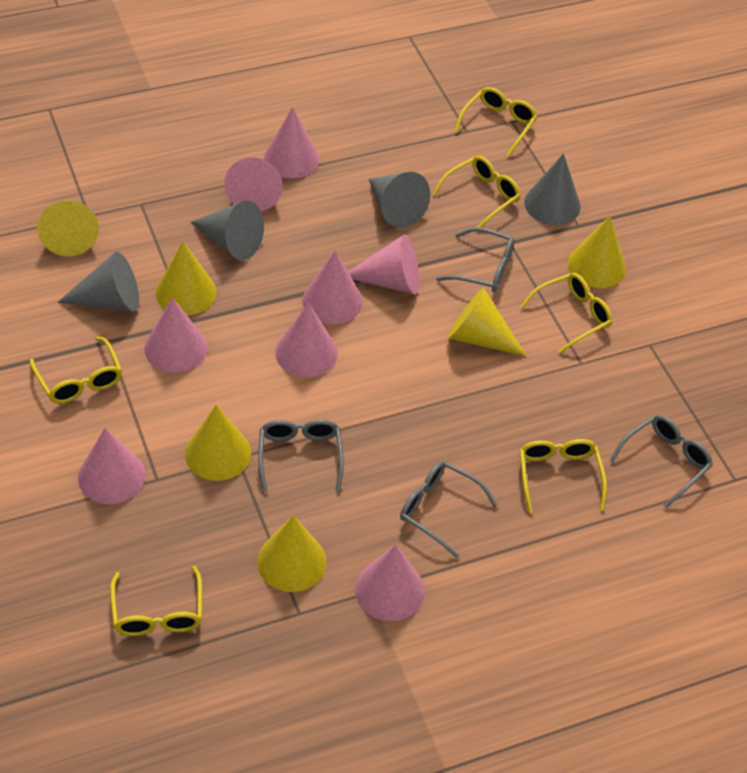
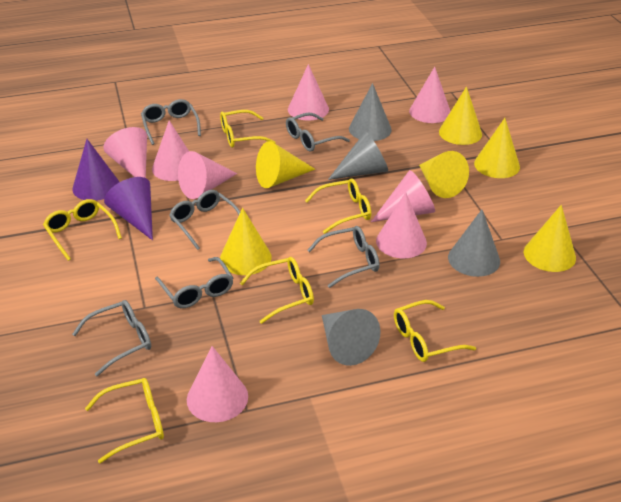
grey glasses: 4 -> 6
purple cone: 0 -> 2

